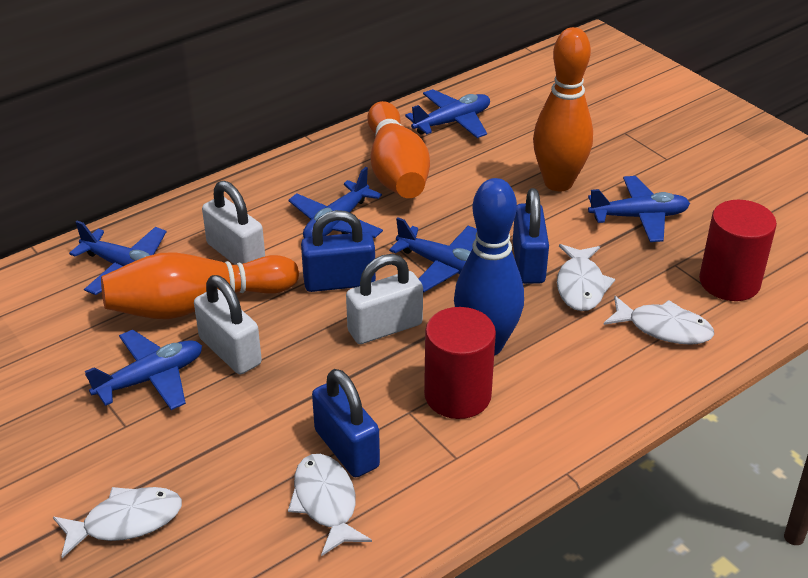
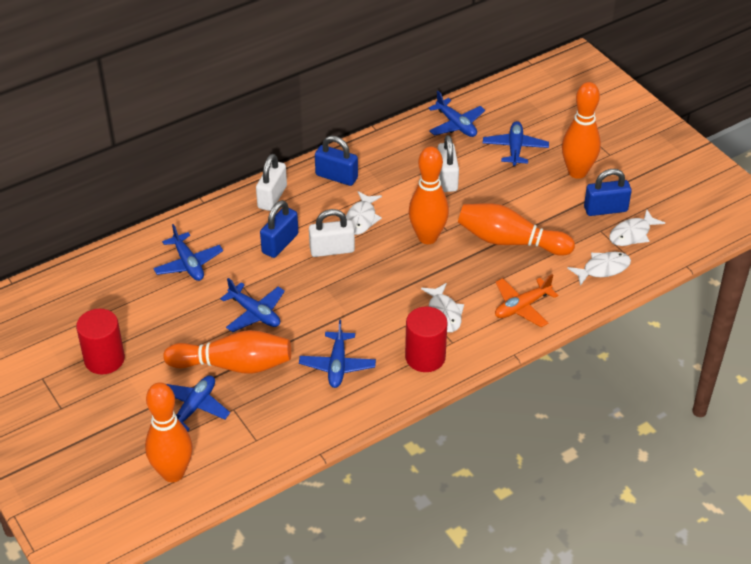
blue bowling pin: 1 -> 0
orange bowling pin: 3 -> 5
orange plane: 0 -> 1

